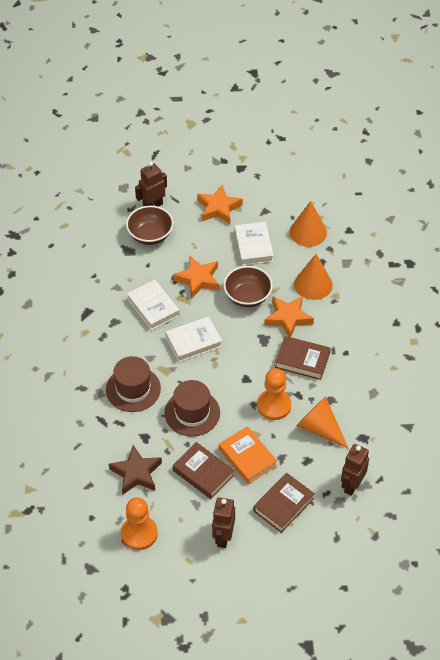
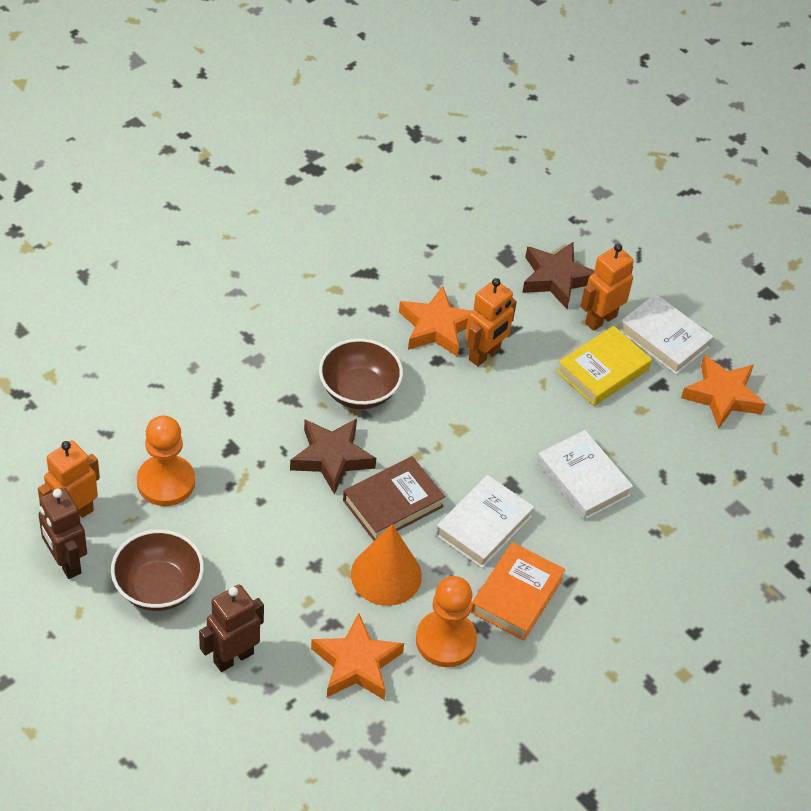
brown book: 3 -> 1
brown hat: 2 -> 0
brown robot: 3 -> 2
brown star: 1 -> 2
orange cone: 3 -> 1
orange robot: 0 -> 3
yellow book: 0 -> 1

